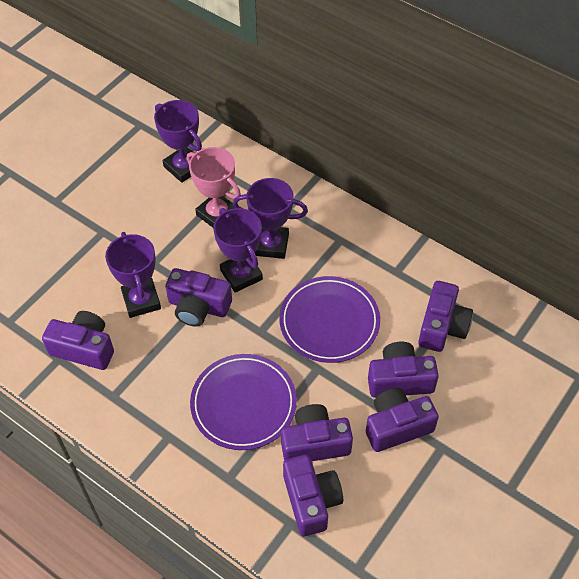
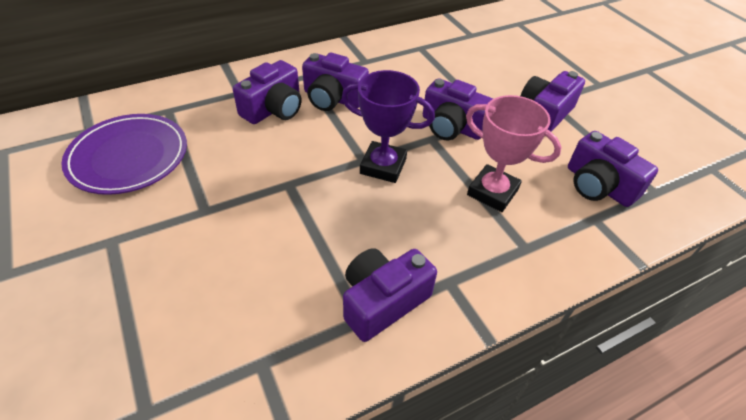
purple camera: 7 -> 6
purple plate: 2 -> 1
purple trophy: 4 -> 1

